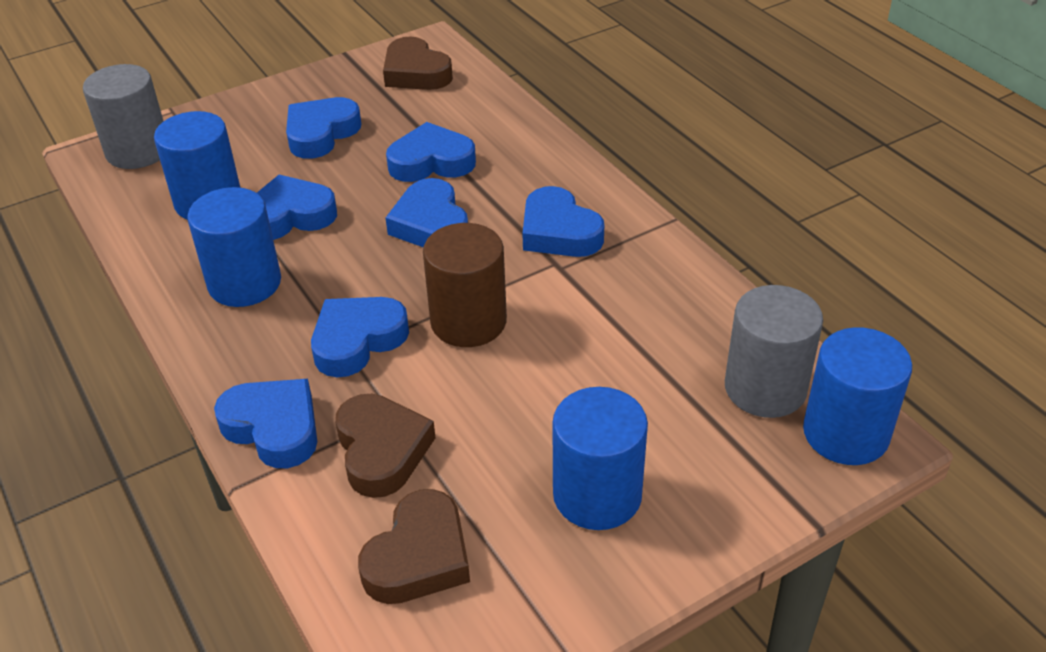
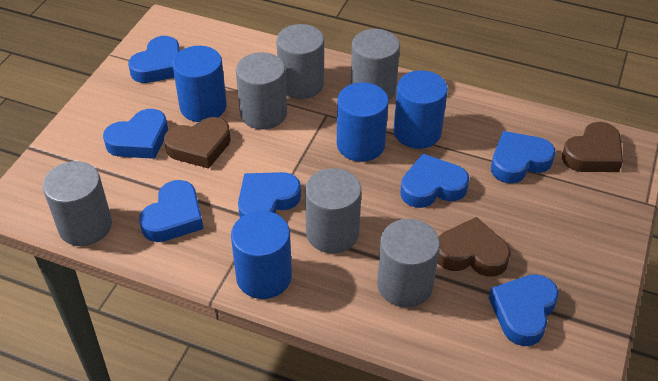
brown cylinder: 1 -> 0
grey cylinder: 2 -> 6

